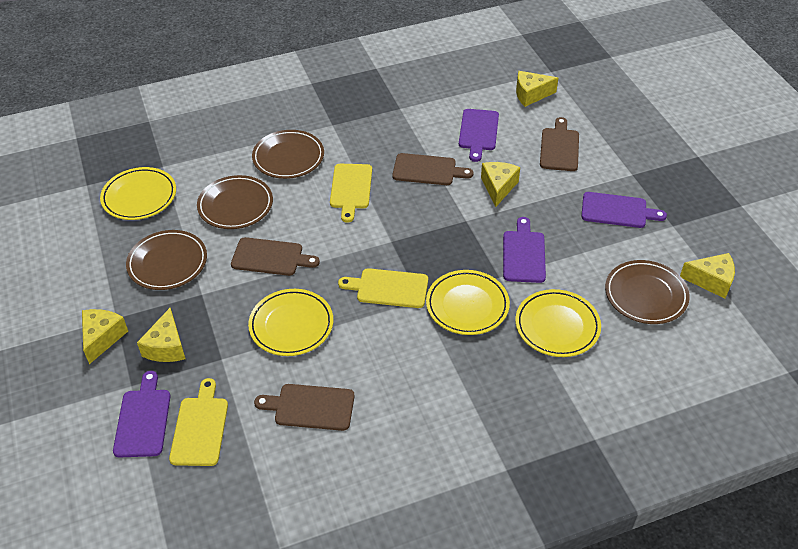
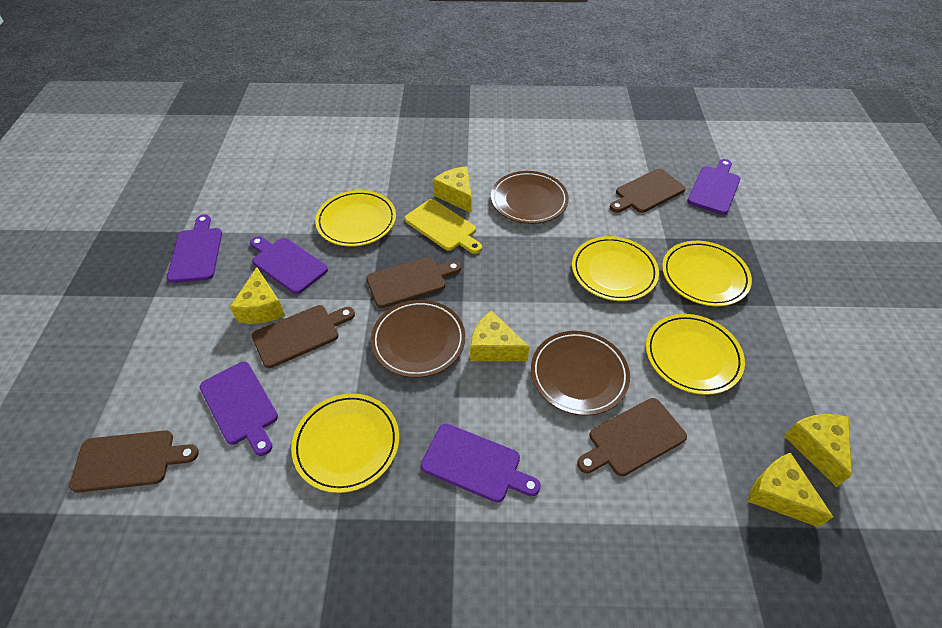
brown cutting board: 4 -> 5
brown plate: 4 -> 3
purple cutting board: 4 -> 5
yellow cutting board: 3 -> 1
yellow plate: 4 -> 5

